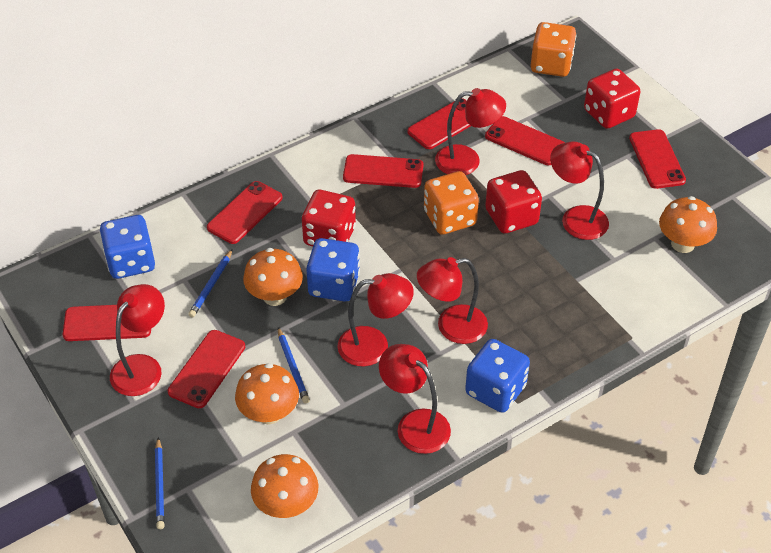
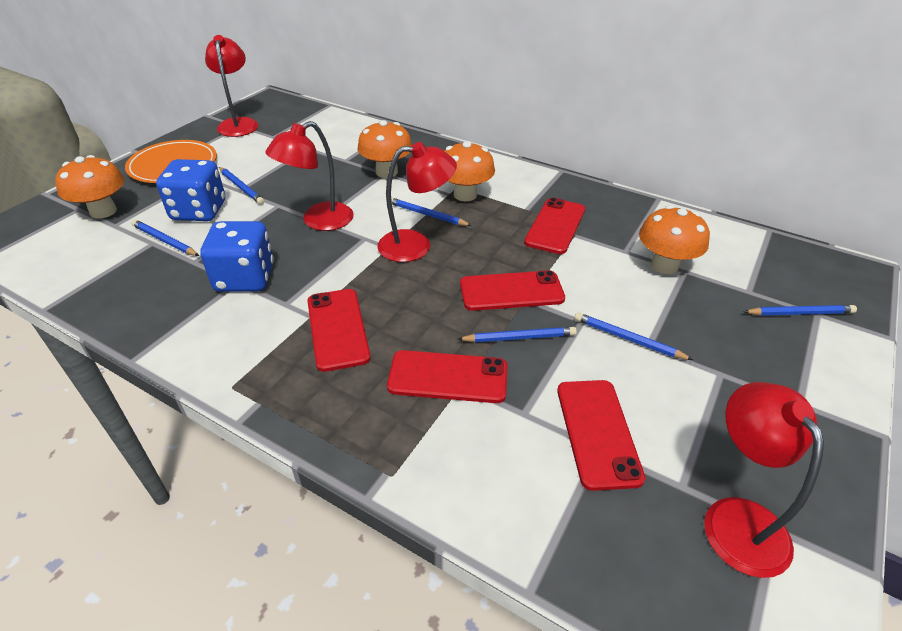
blue dice: 3 -> 2
blue pencil: 3 -> 6
orange dice: 2 -> 0
orange plate: 0 -> 1
red dice: 3 -> 0
red lamp: 6 -> 4
red phone: 7 -> 5

